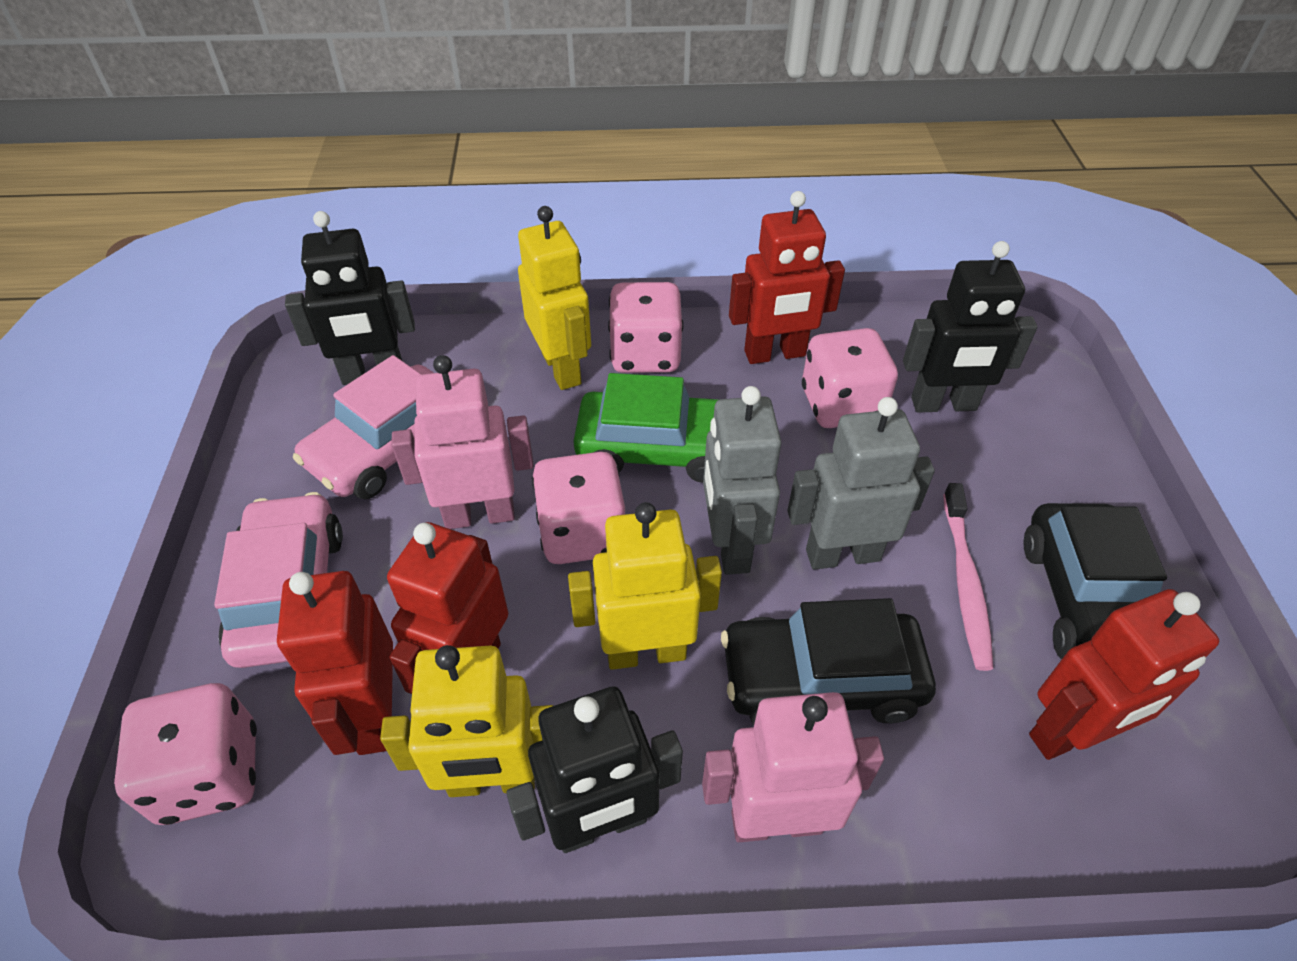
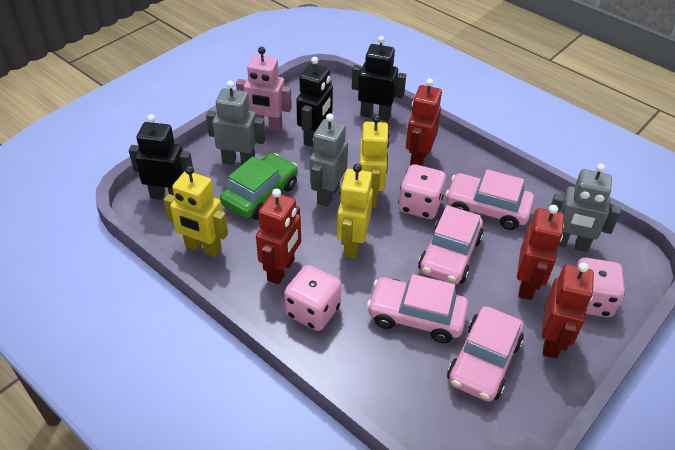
black car: 2 -> 0
grey robot: 2 -> 3
pink car: 2 -> 4
pink dice: 4 -> 3
pink robot: 2 -> 1
pink toothbrush: 1 -> 0

